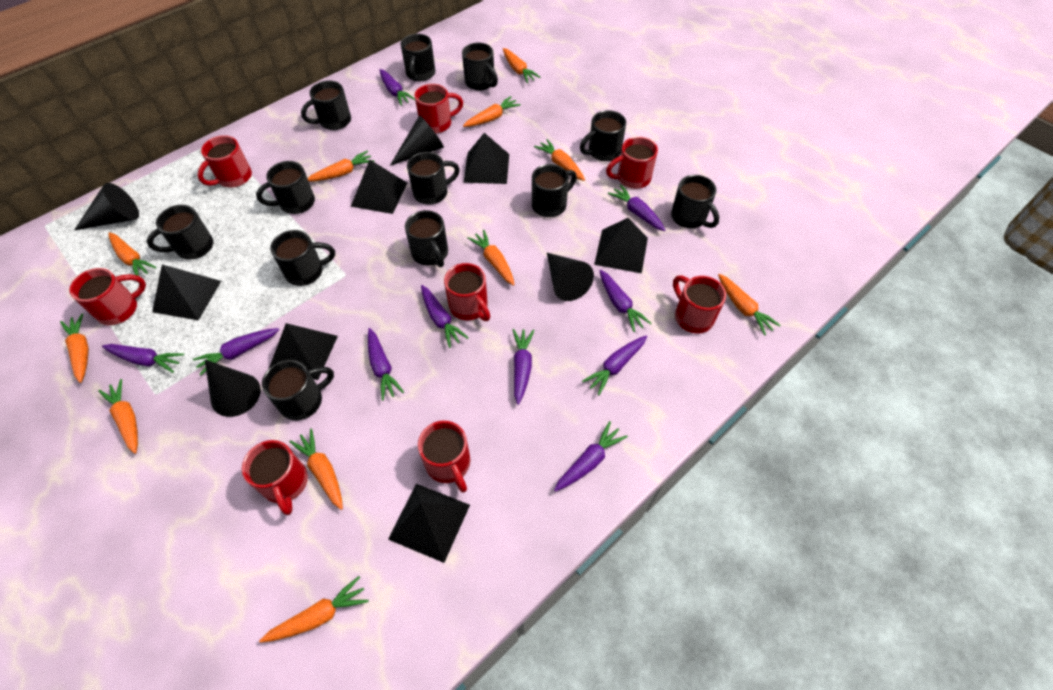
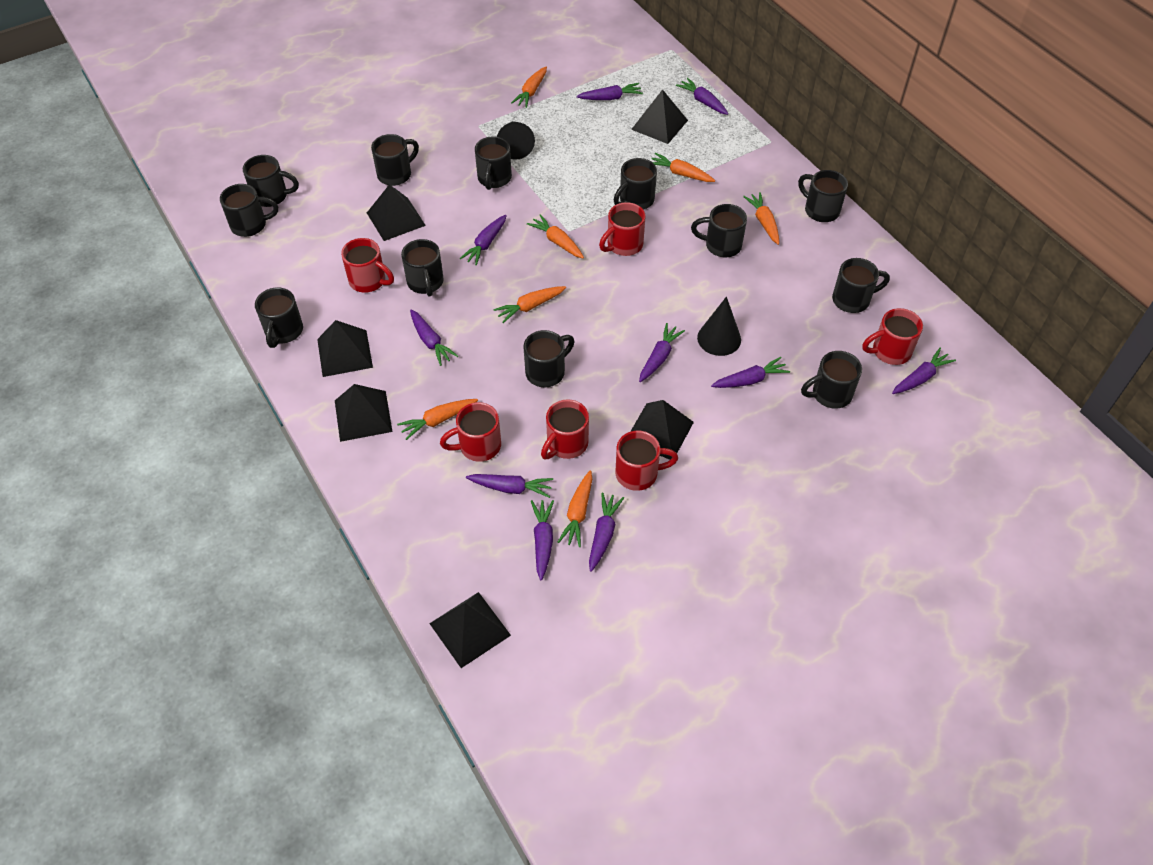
black cone: 4 -> 2
orange carrot: 11 -> 7
red mug: 8 -> 6

